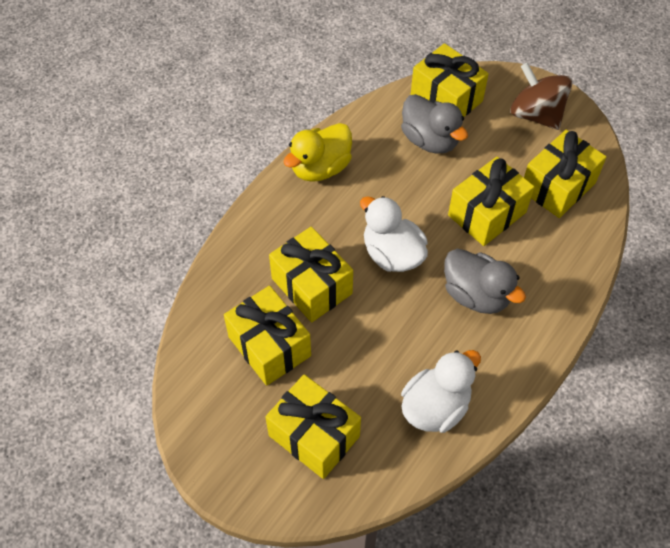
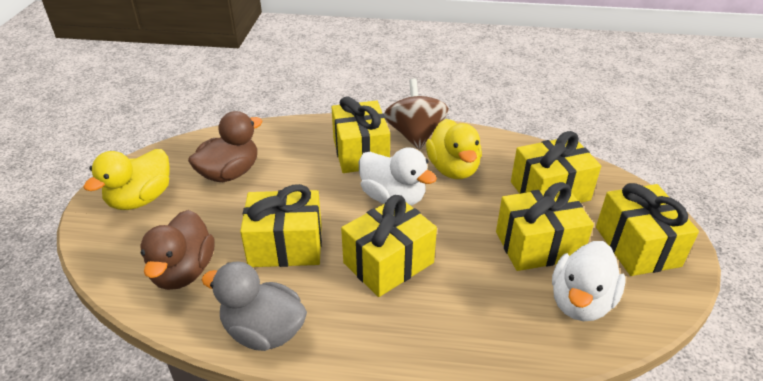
brown duck: 0 -> 2
grey duck: 2 -> 1
yellow duck: 1 -> 2

